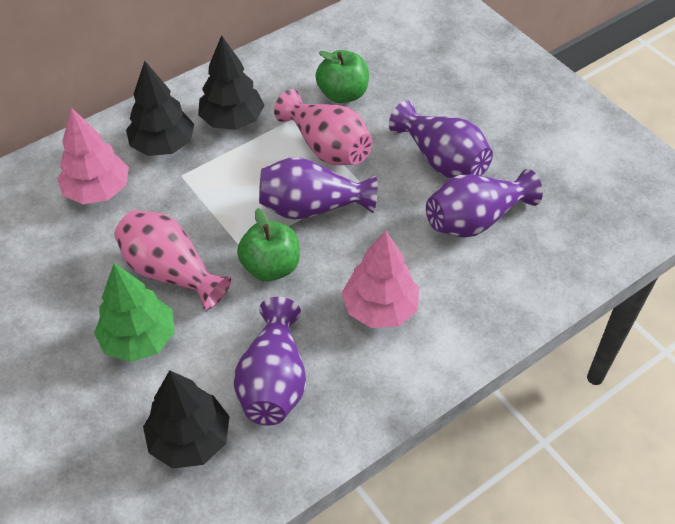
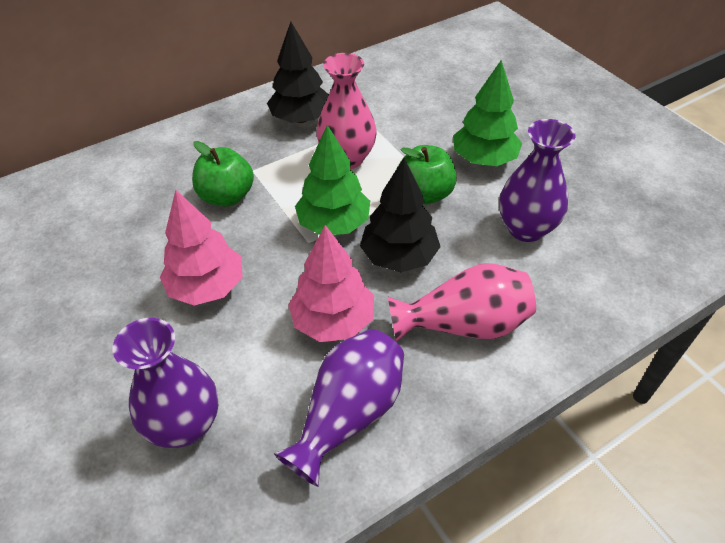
black tree: 3 -> 2
green tree: 1 -> 2
purple vase: 4 -> 3

